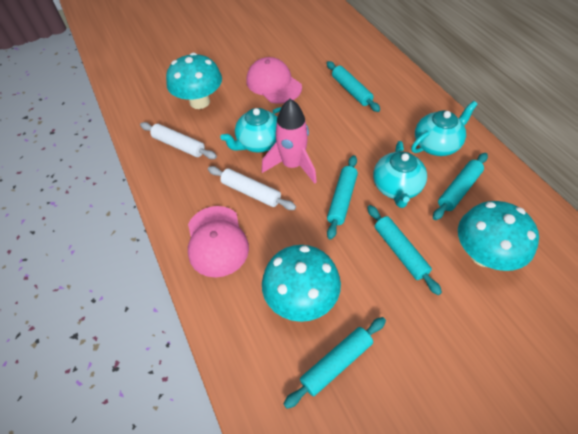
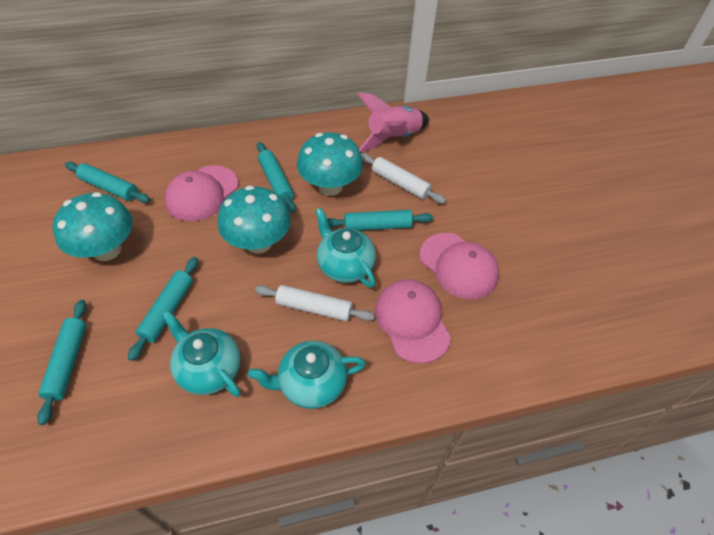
pink cap: 2 -> 3

